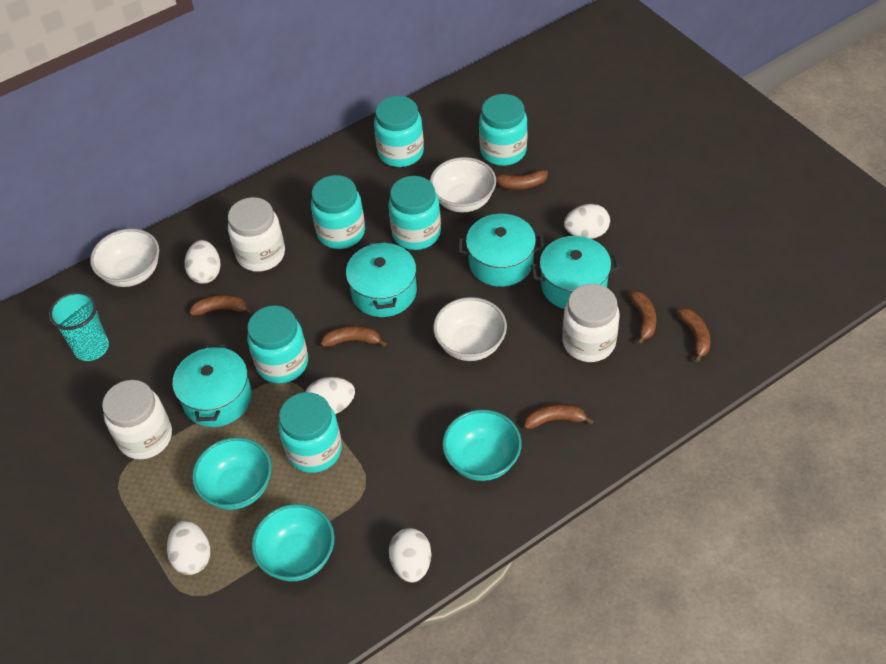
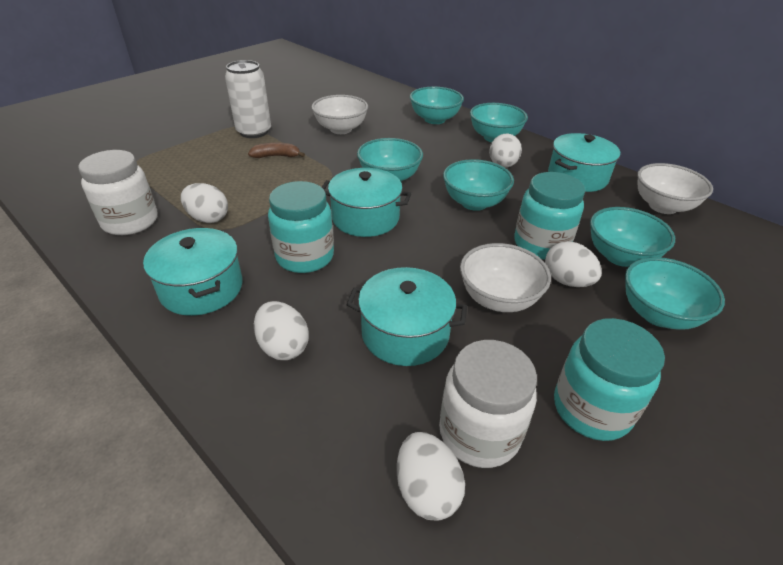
brown banana: 6 -> 1
turquoise bowl: 3 -> 6
turquoise cup: 1 -> 0
turquoise jar: 6 -> 3
white can: 0 -> 1
white jar: 3 -> 2

